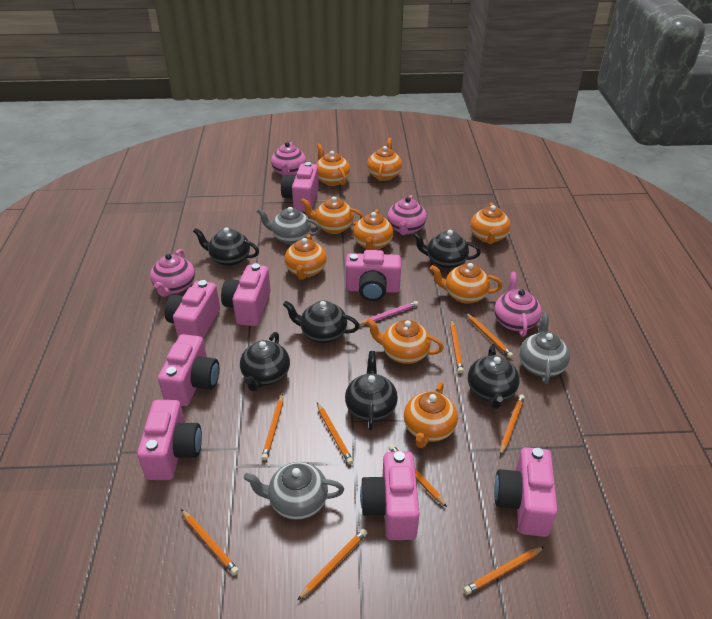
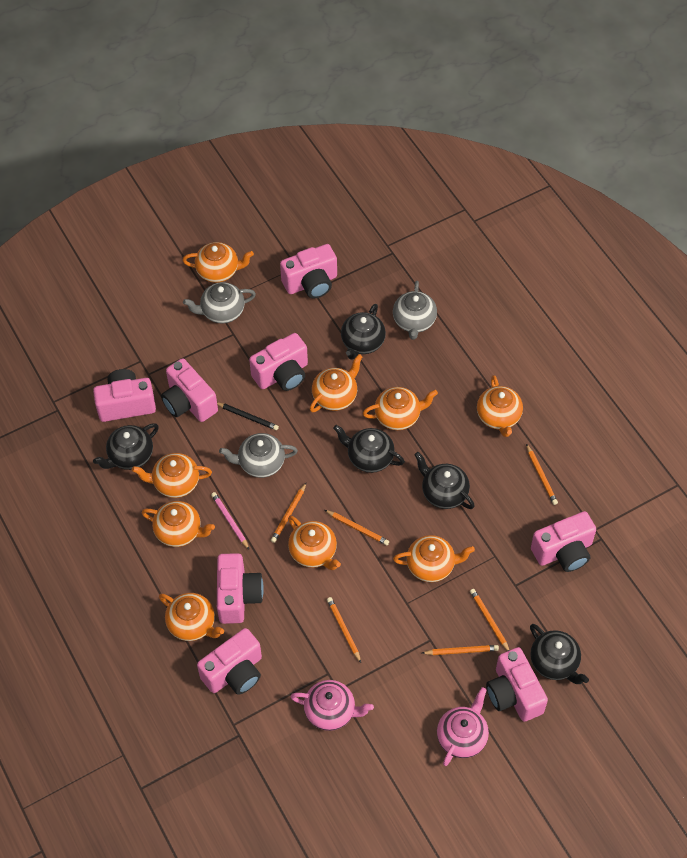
black pencil: 0 -> 1
black teapot: 6 -> 5
orange pencil: 9 -> 6
pink teapot: 4 -> 2

